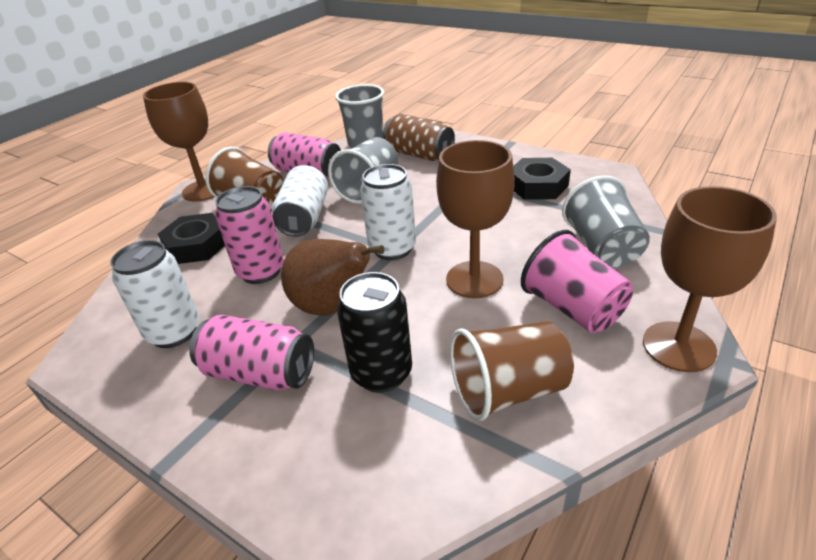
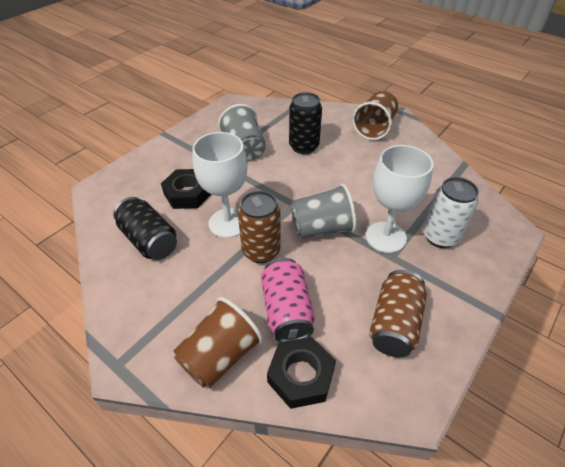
black can: 1 -> 2
brown can: 1 -> 2
brown goblet: 3 -> 0
brown pear: 1 -> 0
grey cup: 3 -> 2
pink can: 3 -> 1
pink cup: 1 -> 0
white can: 3 -> 1
white goblet: 0 -> 2

